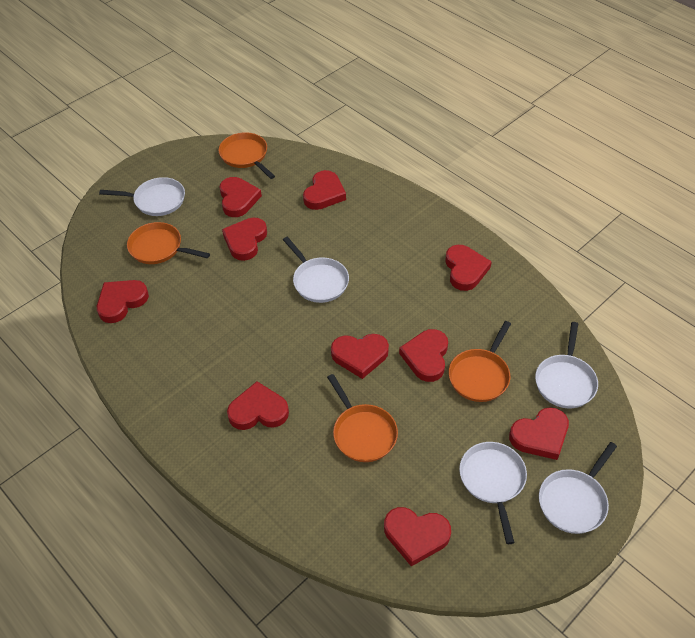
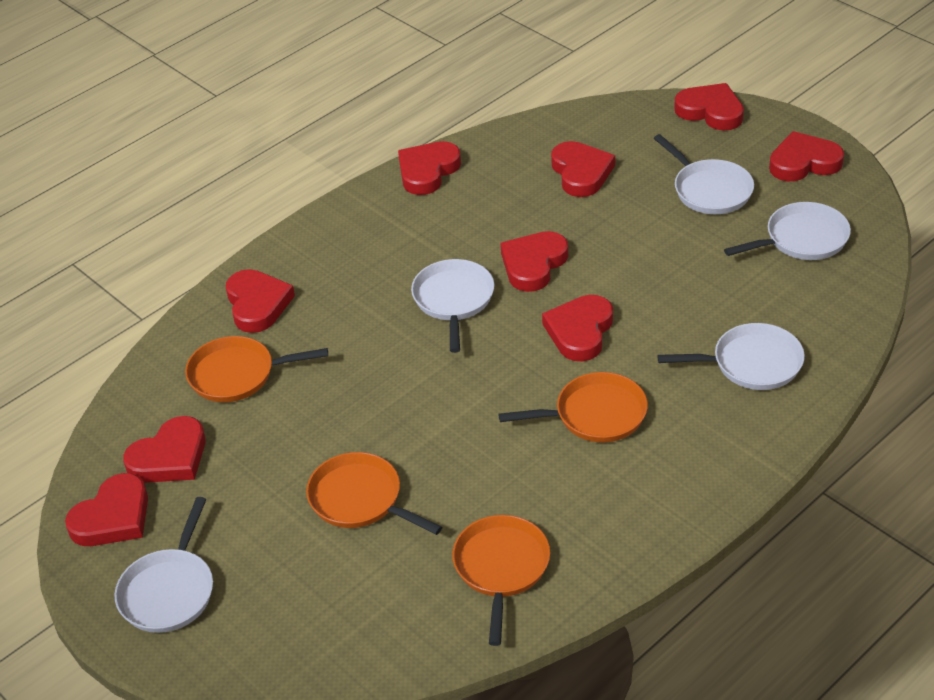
red heart: 10 -> 9

